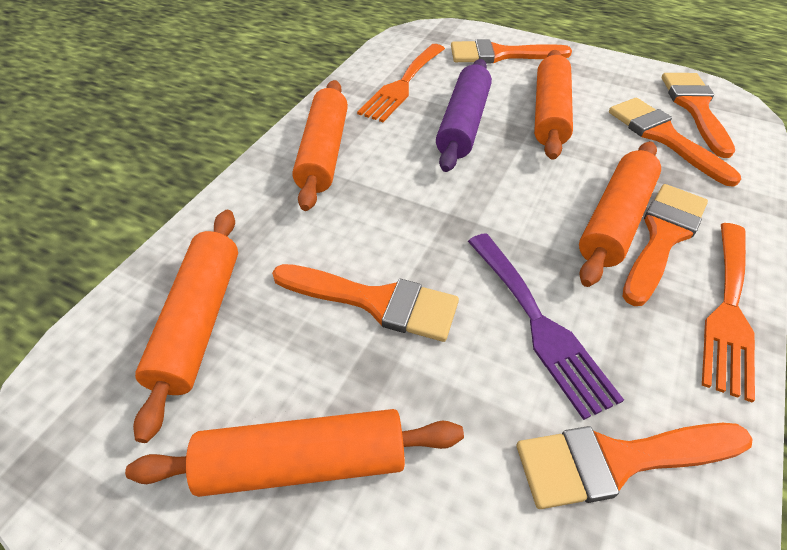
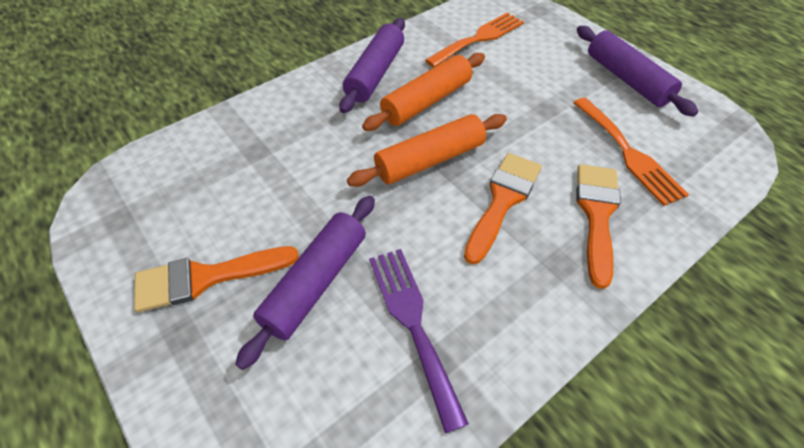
orange brush: 6 -> 3
orange rolling pin: 5 -> 2
purple rolling pin: 1 -> 3

